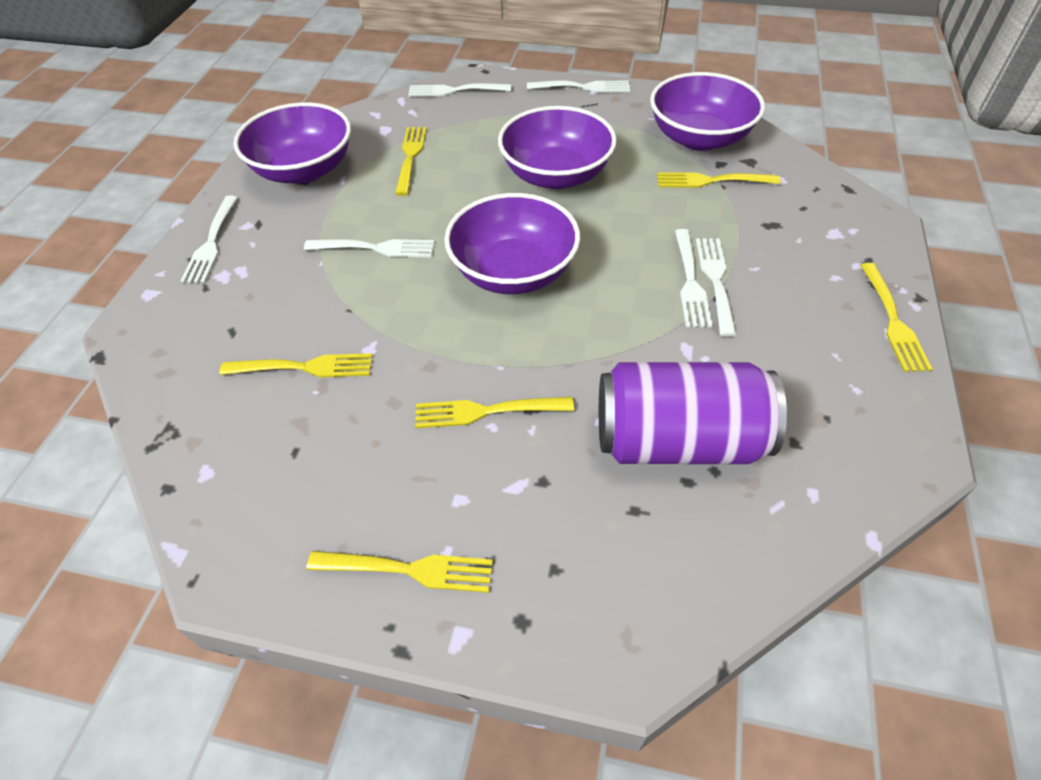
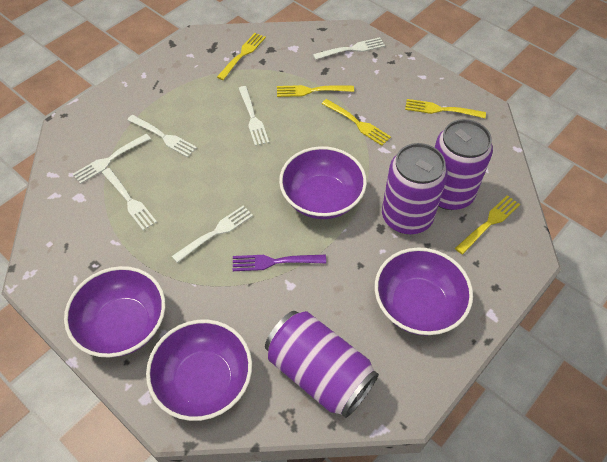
purple can: 1 -> 3
purple fork: 0 -> 1
yellow fork: 6 -> 5

